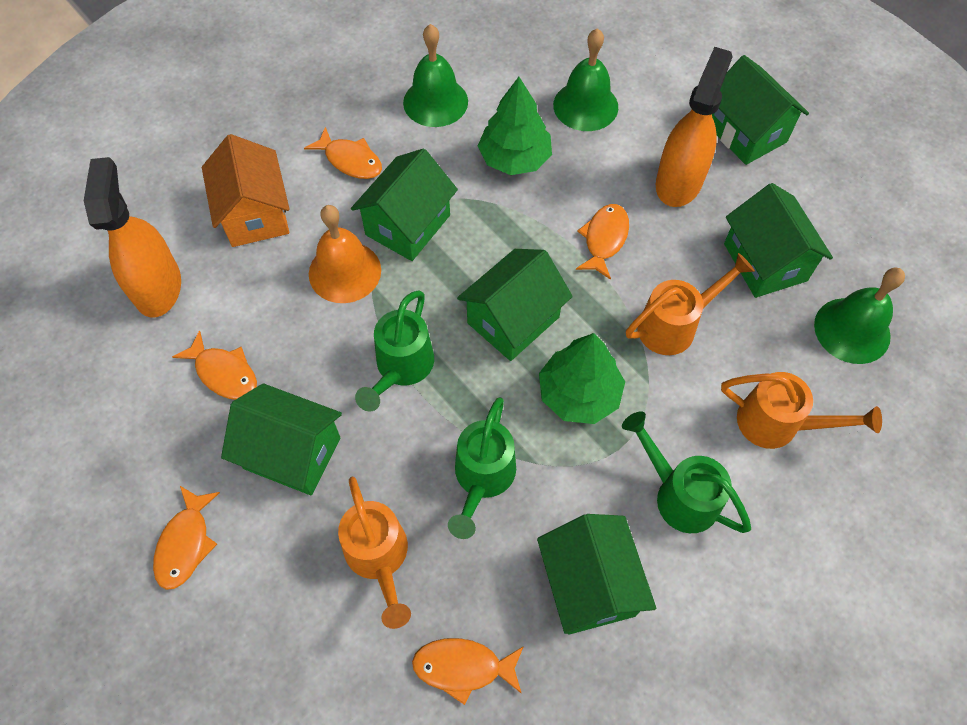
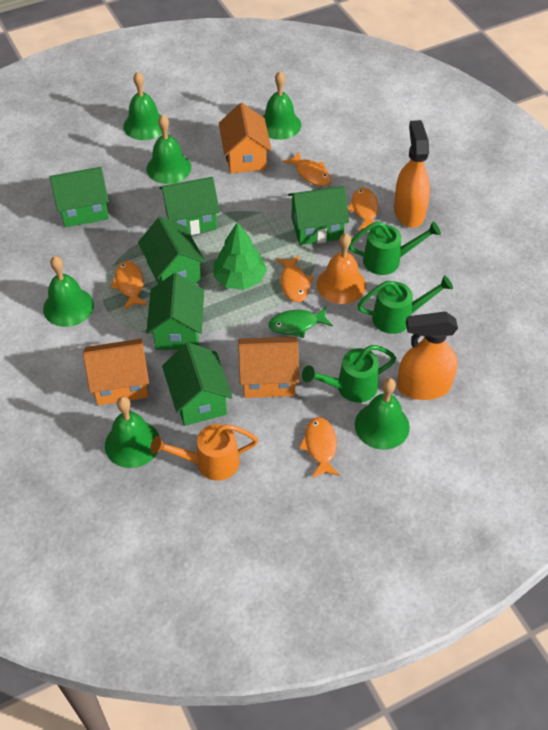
green bell: 3 -> 6
green fish: 0 -> 1
green tree: 2 -> 1
orange house: 1 -> 3
orange watering can: 3 -> 1

